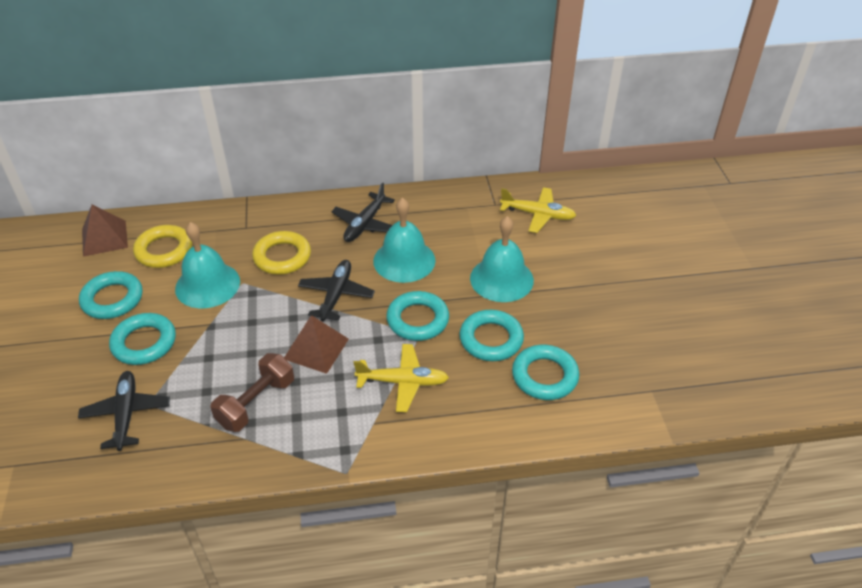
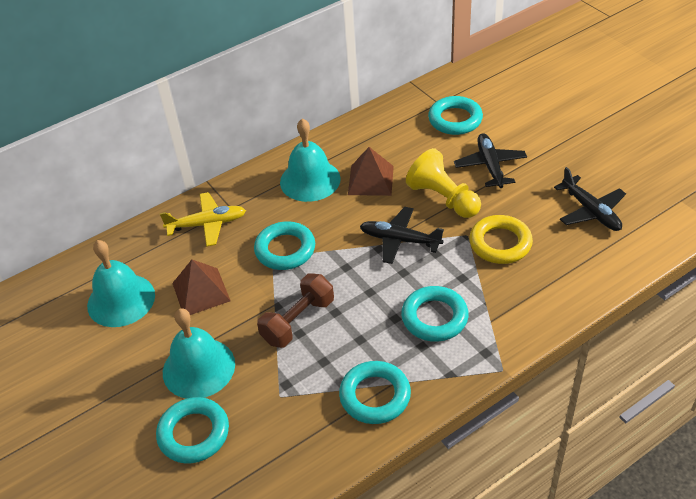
yellow pawn: 0 -> 1
yellow plane: 2 -> 1
yellow ring: 2 -> 1

